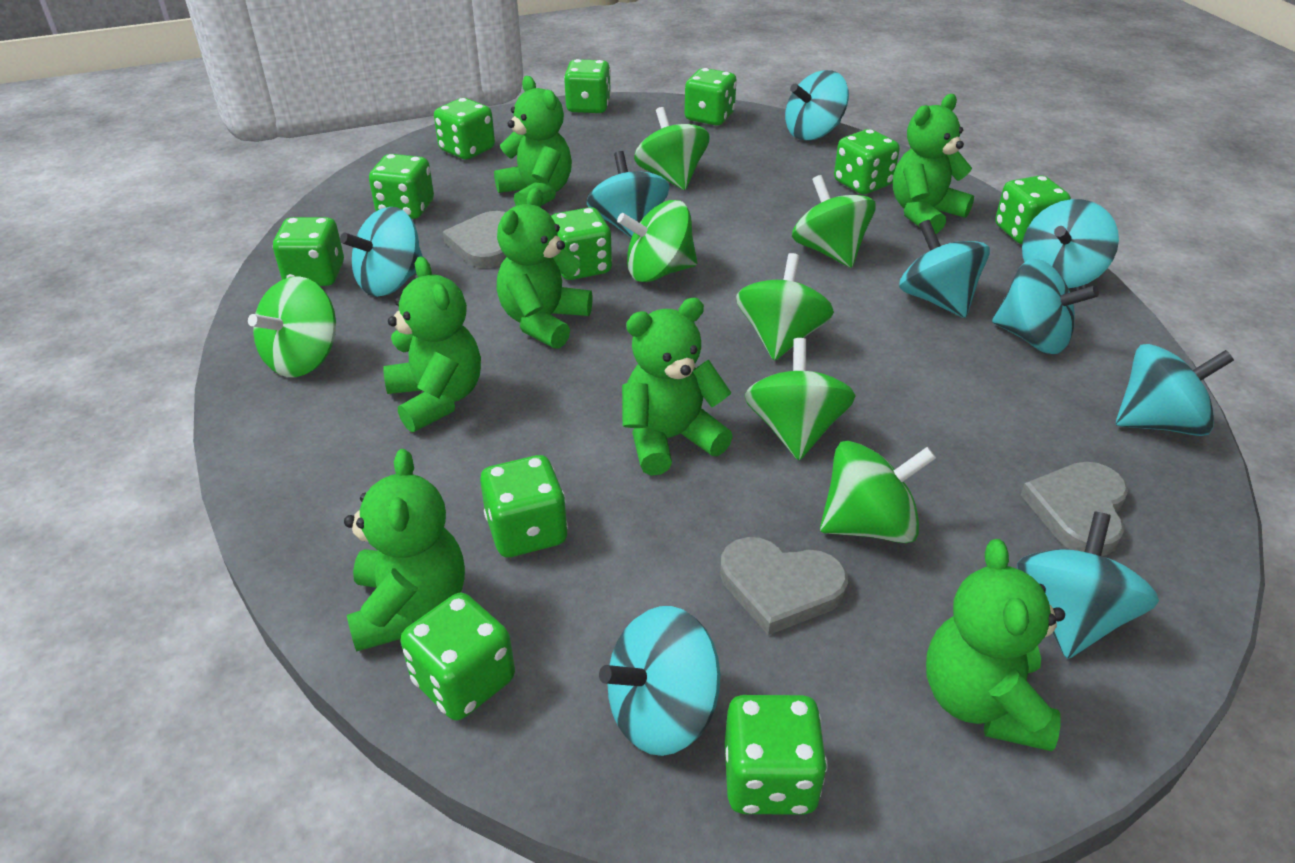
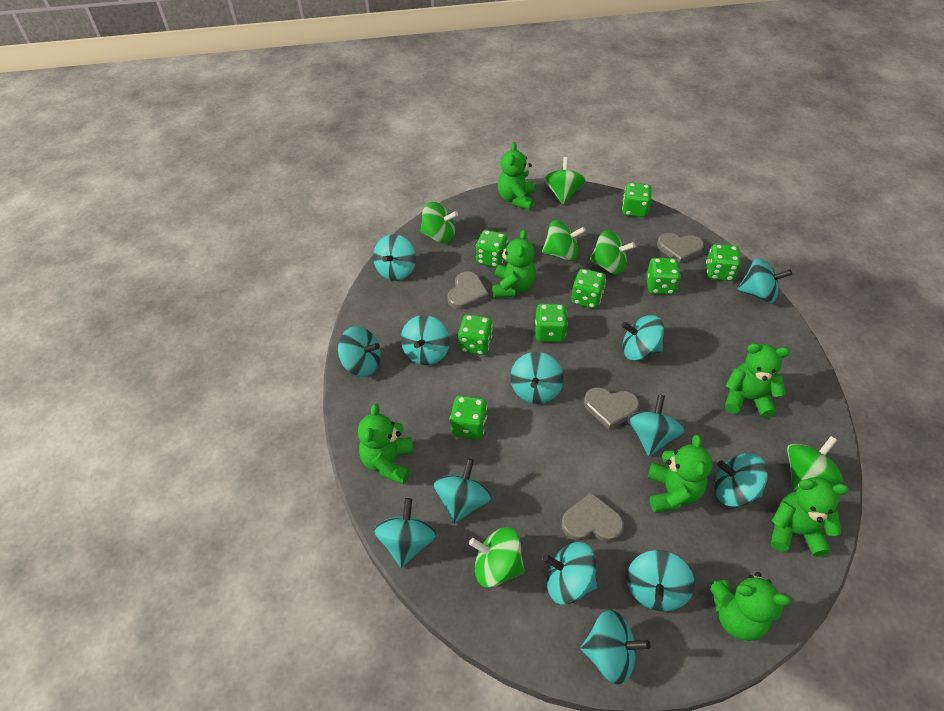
green dice: 11 -> 8
green spinning top: 7 -> 6
grey heart: 3 -> 4
turquoise spinning top: 9 -> 13

